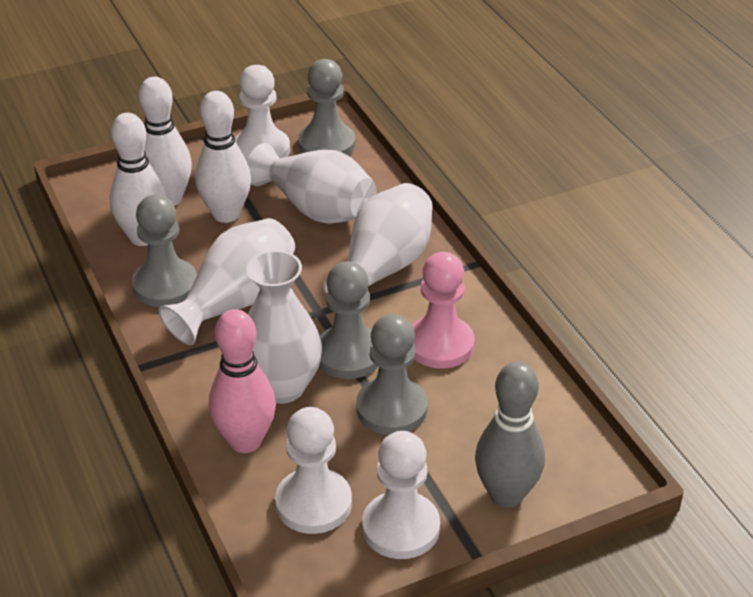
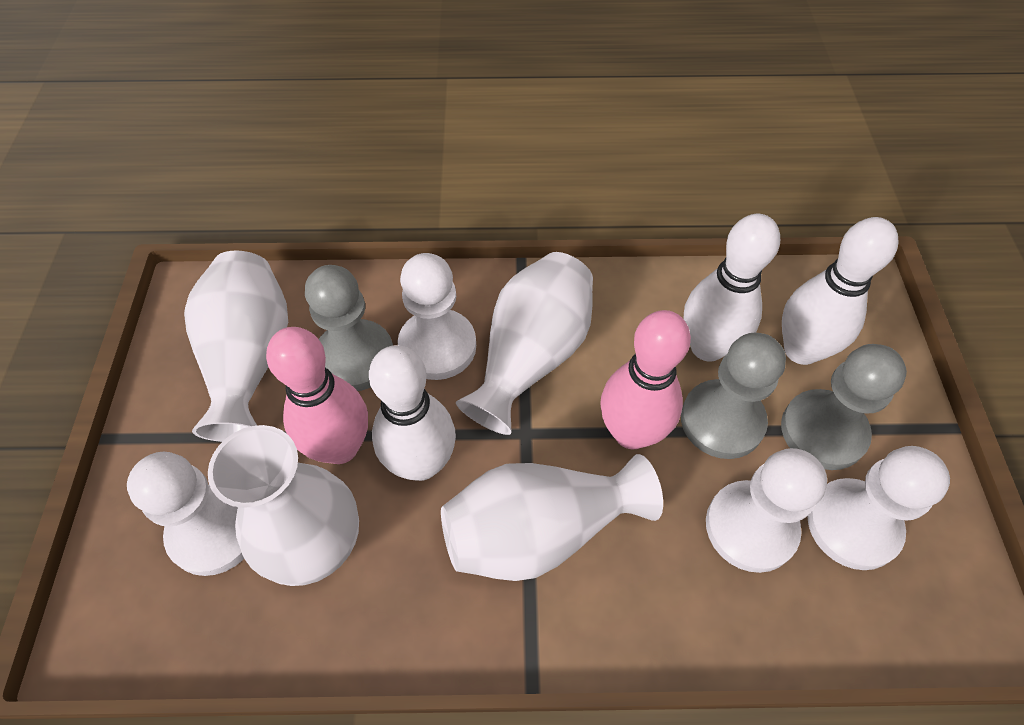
grey bowling pin: 1 -> 0
grey pawn: 4 -> 3
pink bowling pin: 1 -> 2
pink pawn: 1 -> 0
white pawn: 3 -> 4

